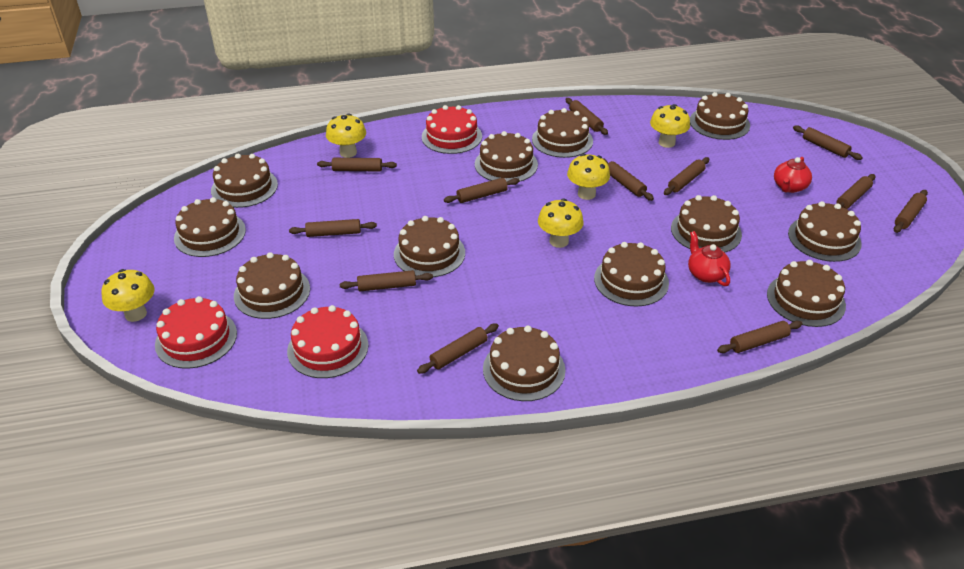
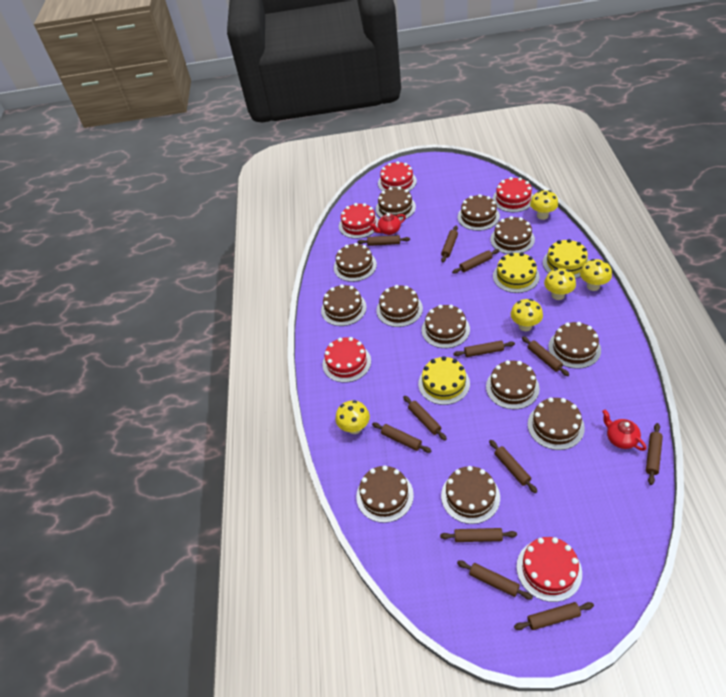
red cake: 3 -> 5
yellow cake: 0 -> 3

